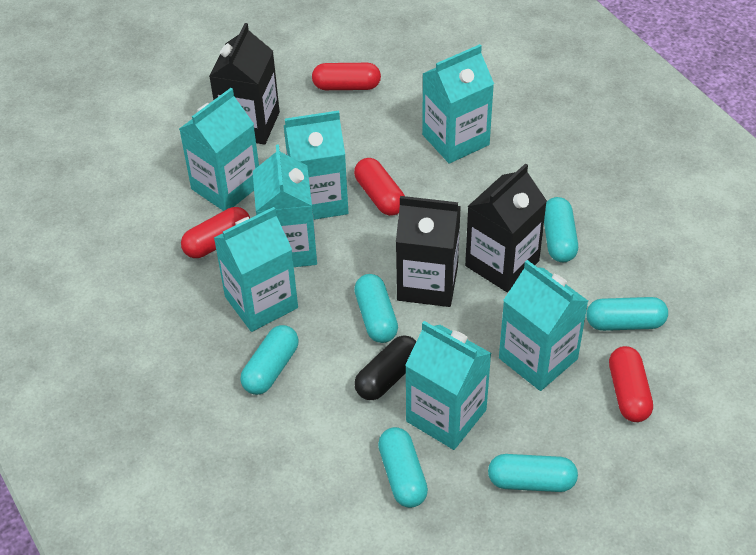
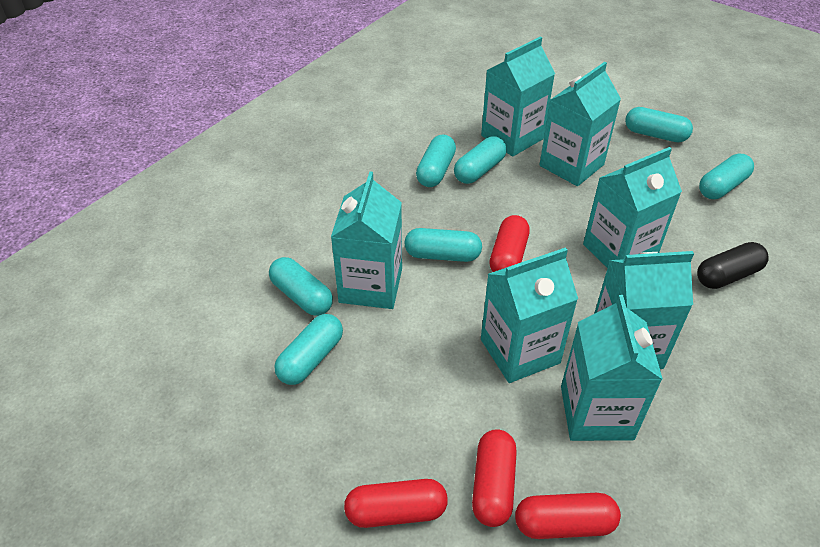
black carton: 3 -> 0
turquoise capsule: 6 -> 7

